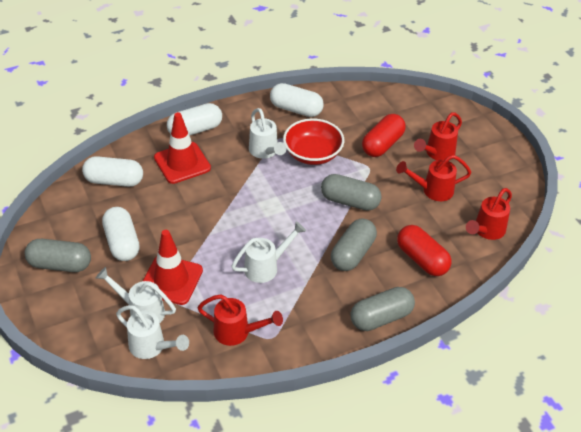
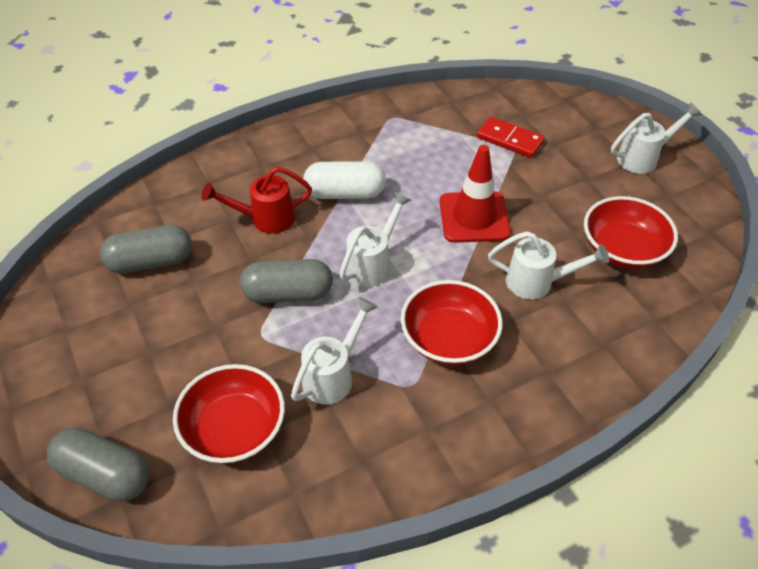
grey capsule: 4 -> 3
red bowl: 1 -> 3
red capsule: 2 -> 0
red domino: 0 -> 1
red traffic cone: 2 -> 1
red watering can: 4 -> 1
white capsule: 4 -> 1

